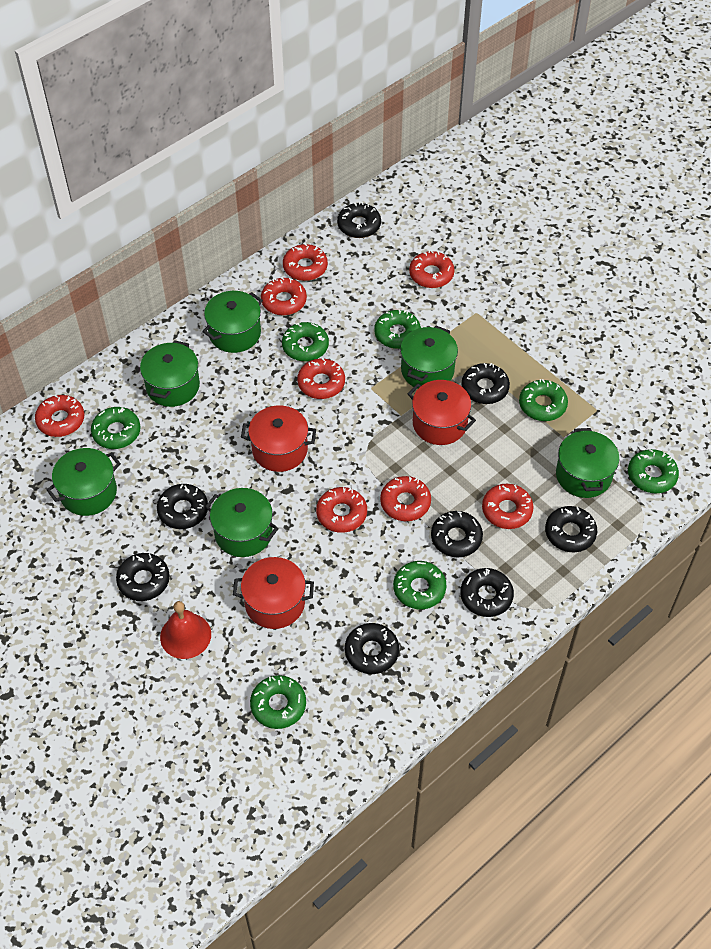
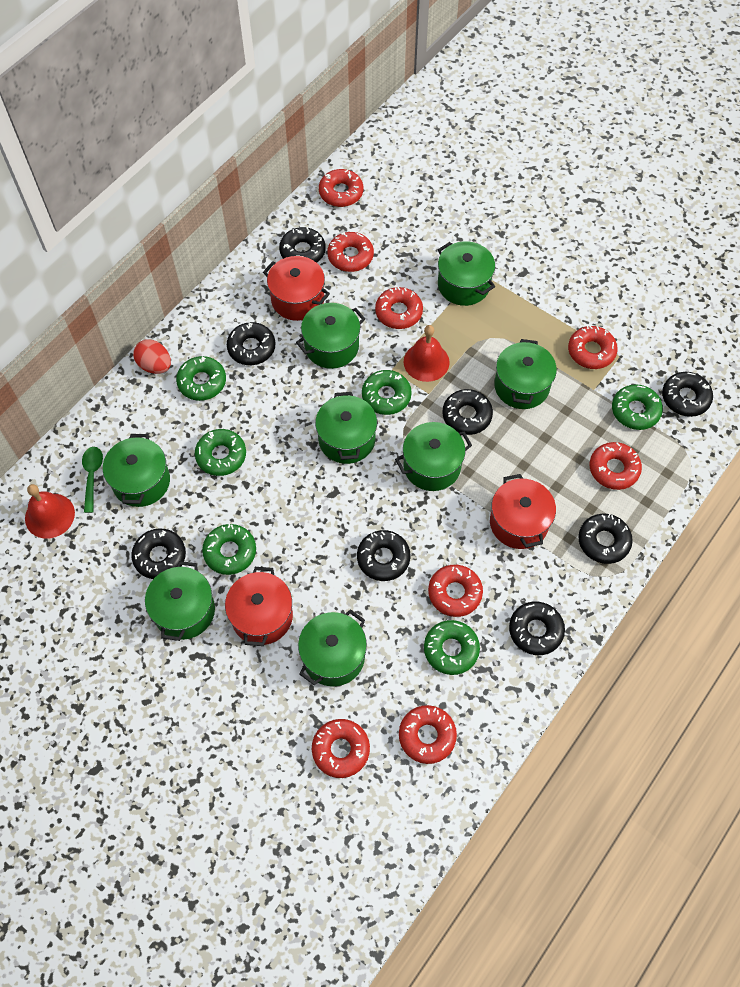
green donut: 7 -> 6
green pot: 6 -> 8
green spoon: 0 -> 1
red bell: 1 -> 2
red egg: 0 -> 1

